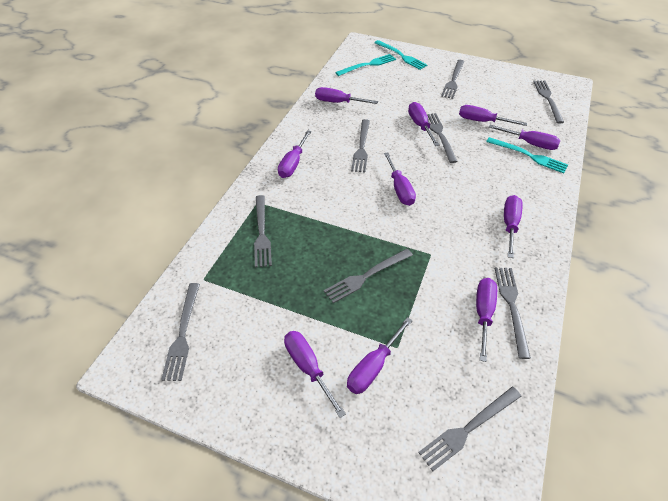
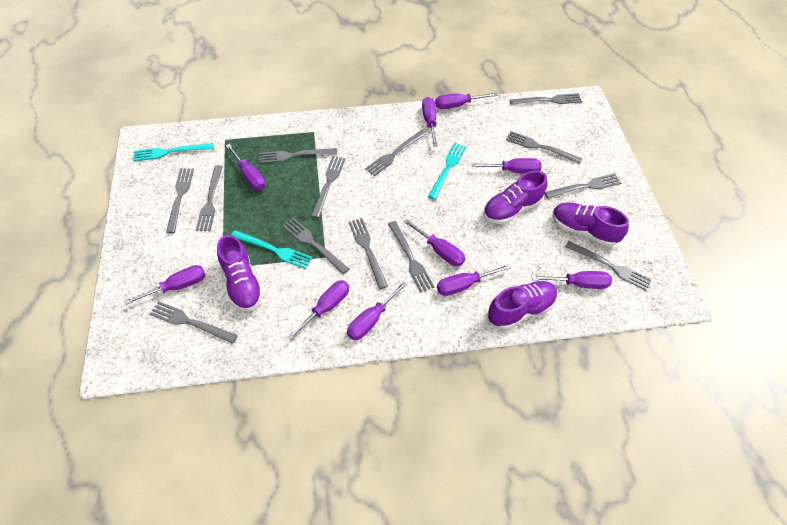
grey fork: 9 -> 13
purple shoe: 0 -> 4

